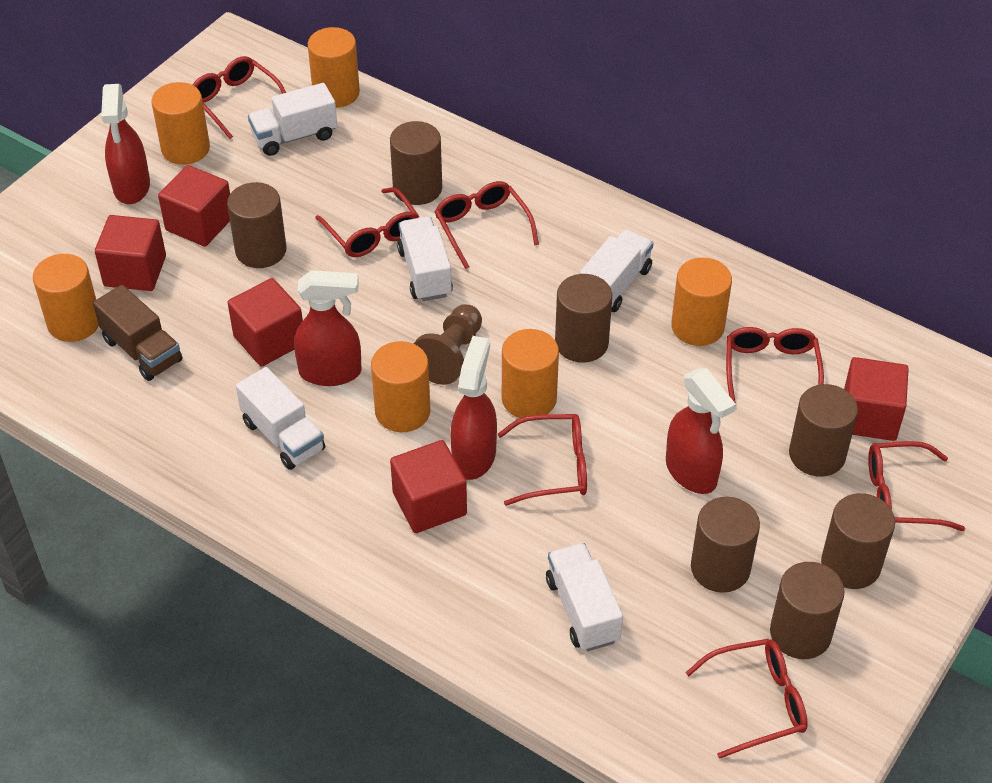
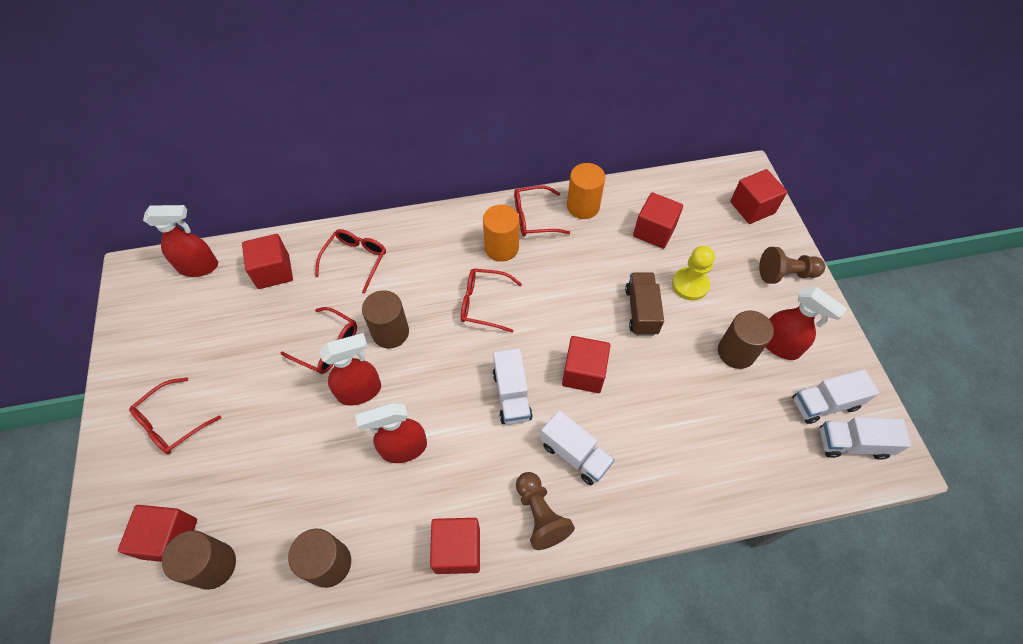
brown cylinder: 7 -> 4
brown pawn: 1 -> 2
orange cylinder: 6 -> 2
red cube: 5 -> 6
red glasses: 7 -> 5
white truck: 5 -> 4
yellow pawn: 0 -> 1

